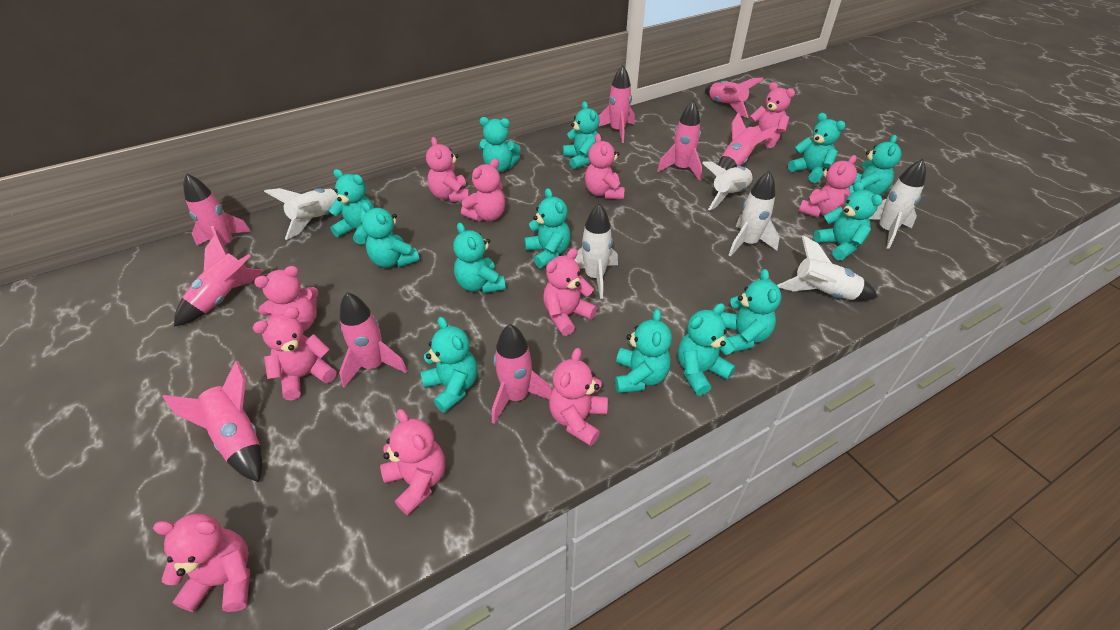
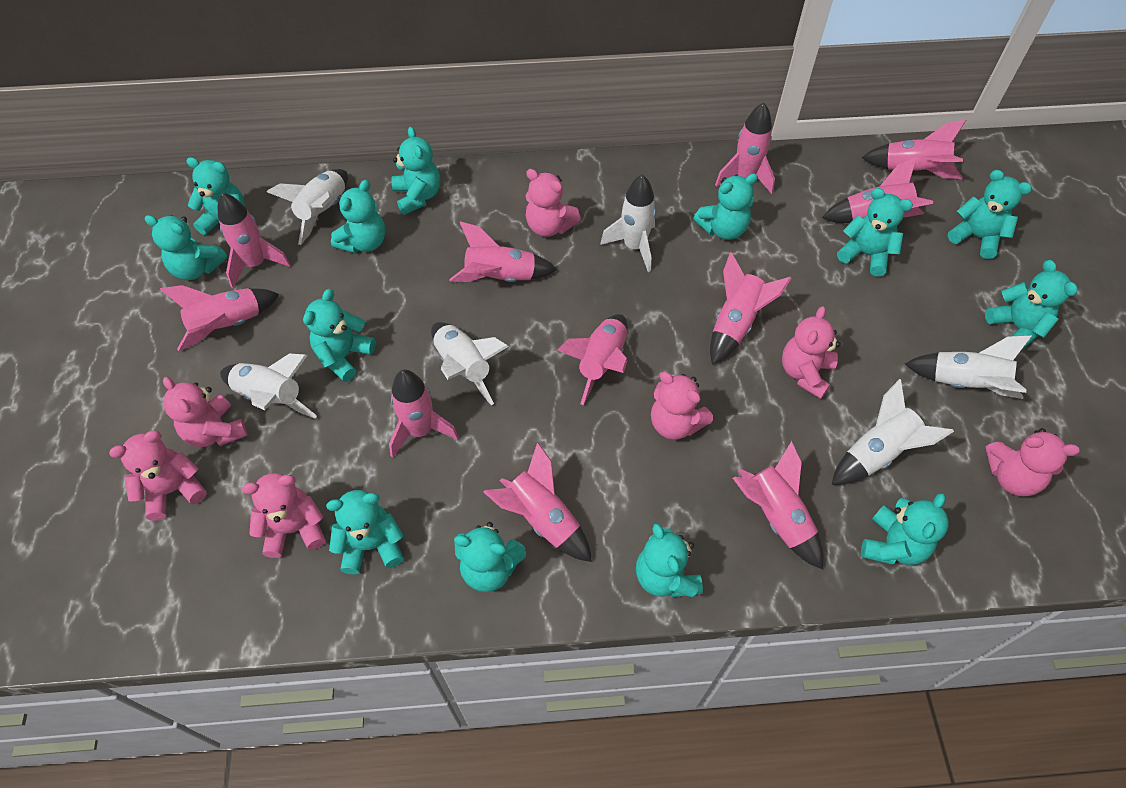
pink rocket: 9 -> 11
pink teddy bear: 11 -> 7

